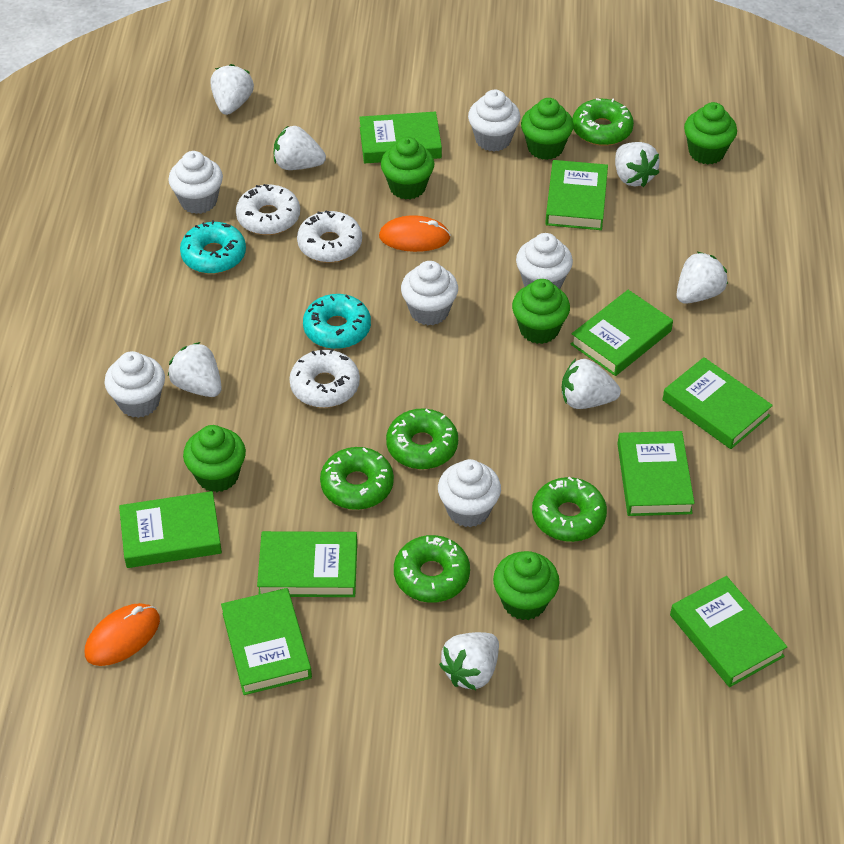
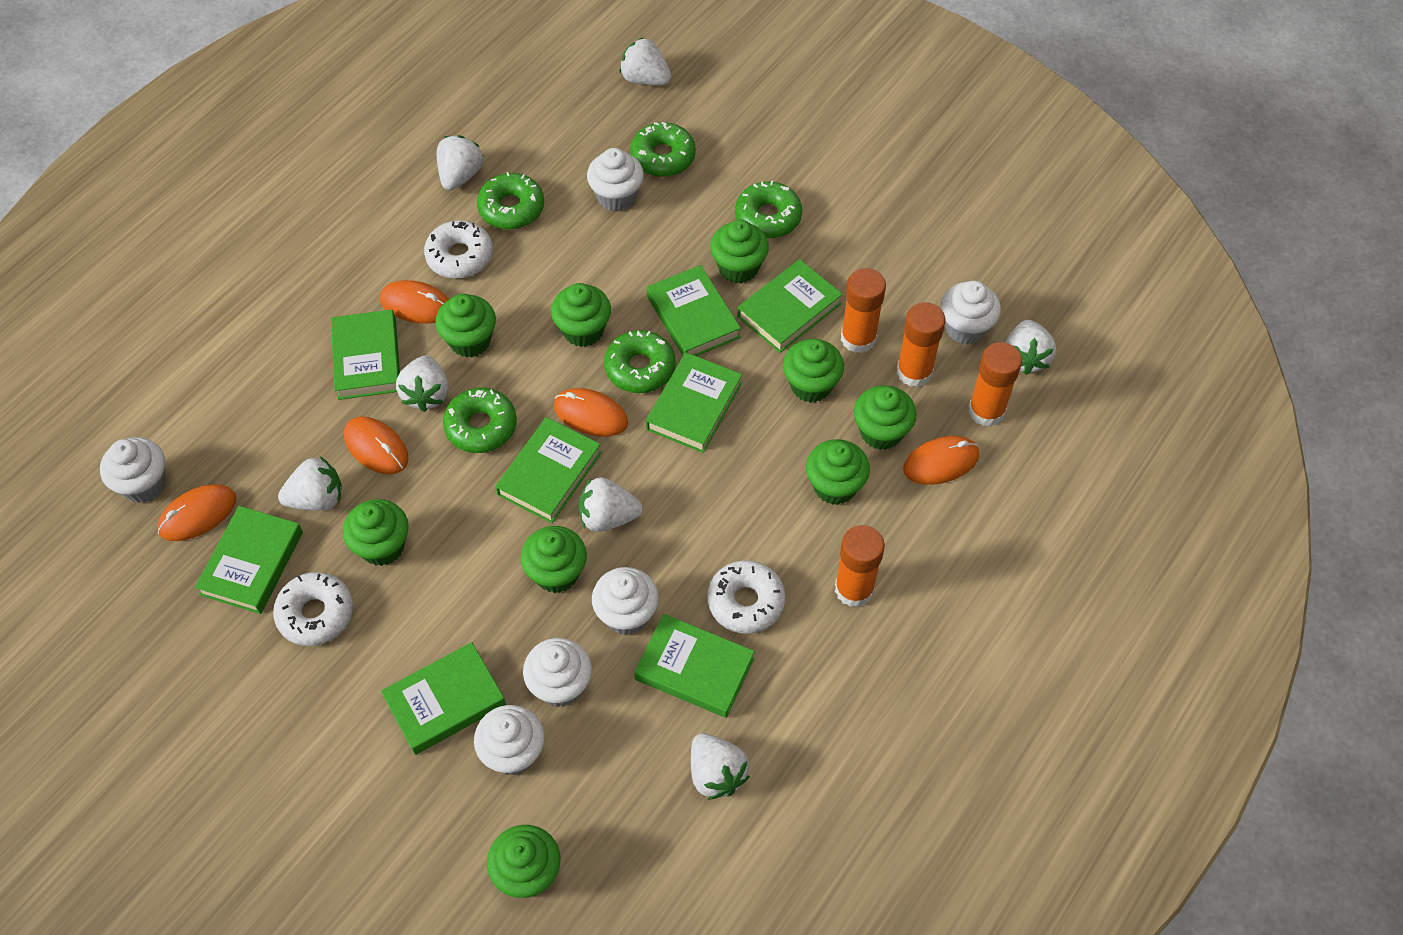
green book: 9 -> 8
green cupcake: 6 -> 9
orange glue stick: 0 -> 4
orange mouse: 2 -> 5
turquoise donut: 2 -> 0

